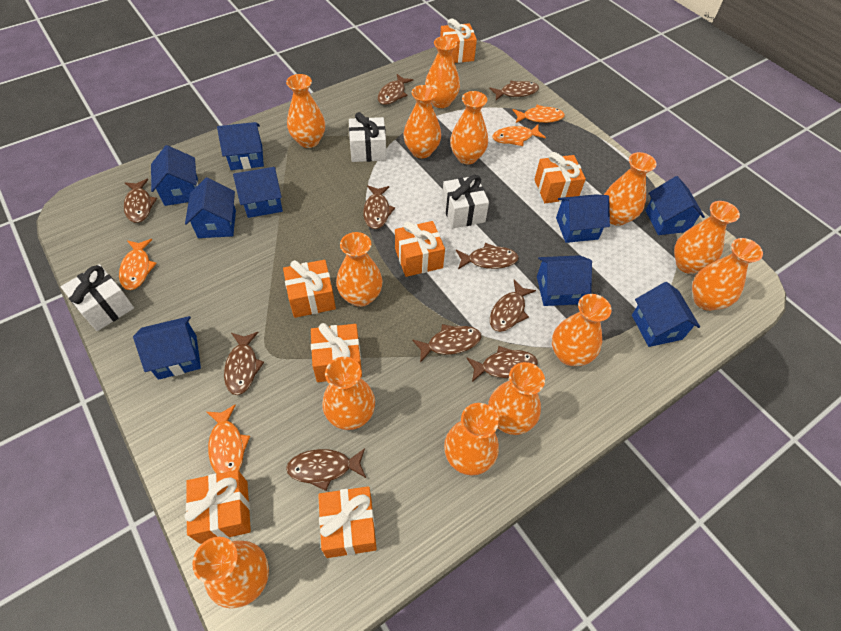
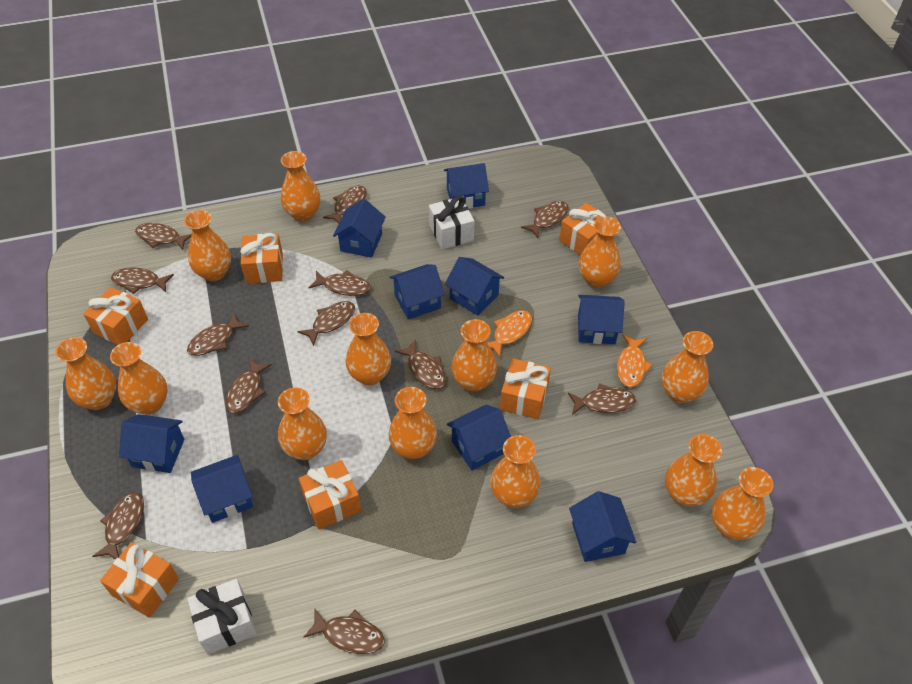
brown fish: 10 -> 12
orange fish: 4 -> 2
orange gift: 7 -> 6
white gift: 3 -> 2

